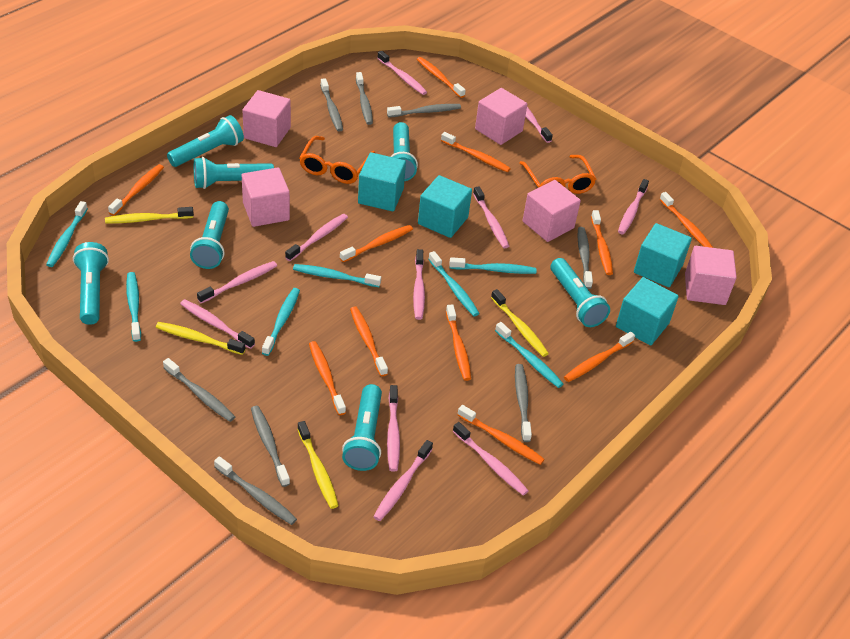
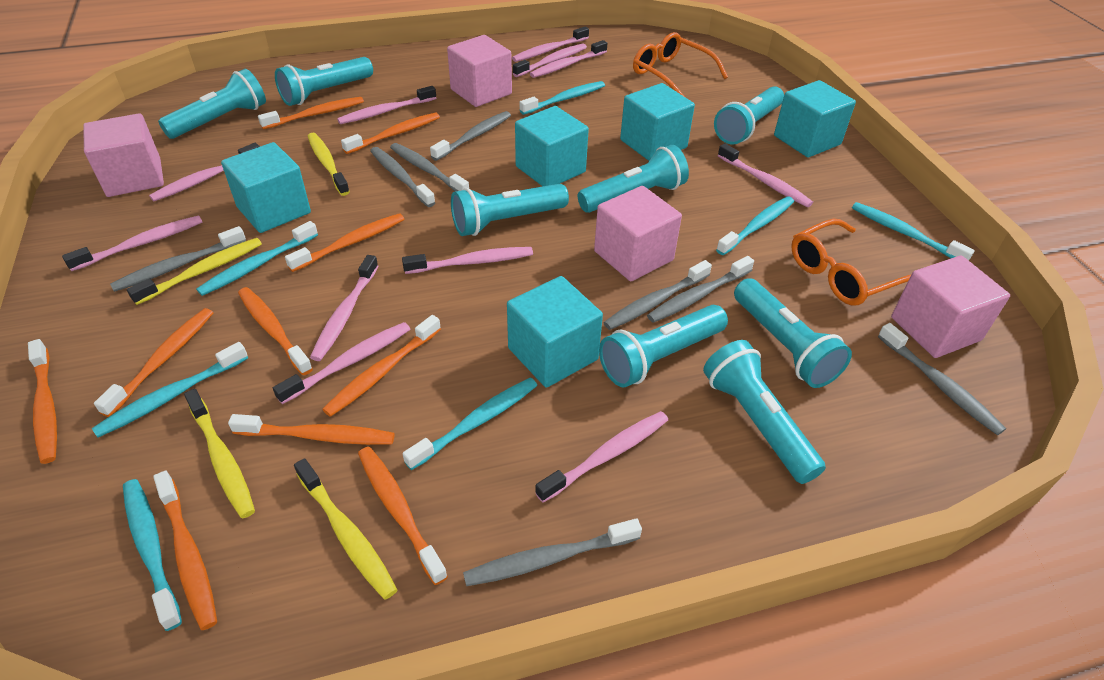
orange toothbrush: 11 -> 10
pink cube: 5 -> 4
turquoise cube: 4 -> 5
turquoise flashlight: 7 -> 8

